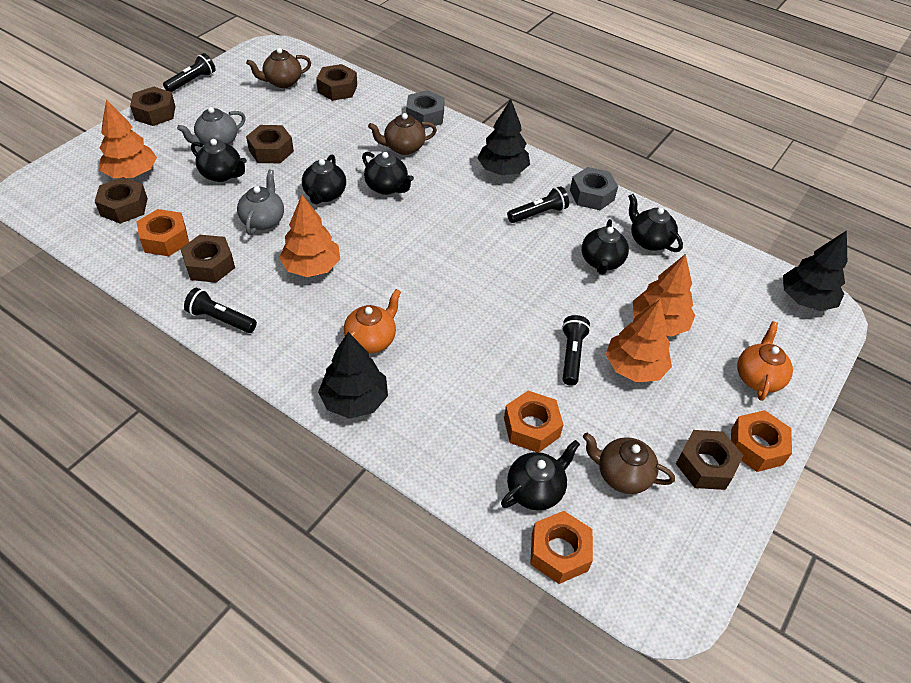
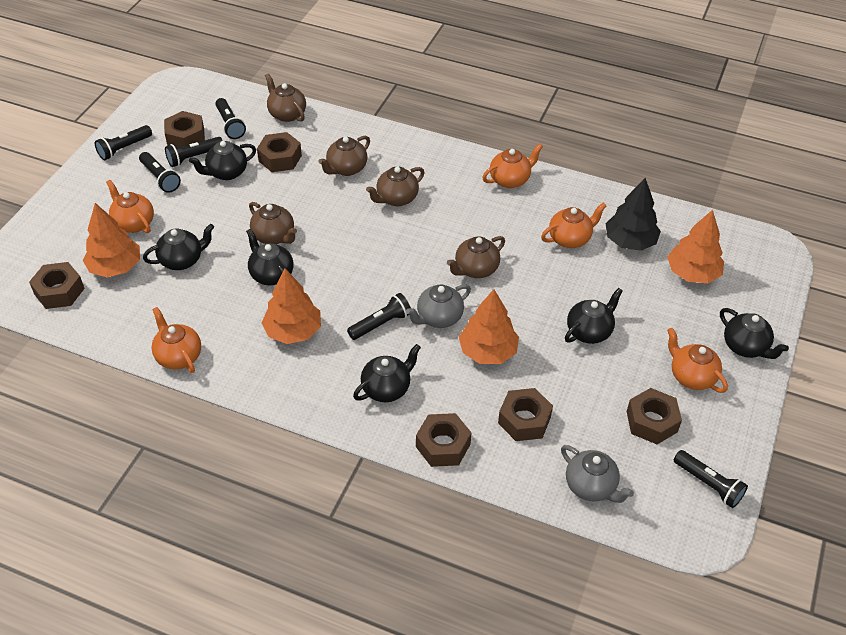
black flashlight: 4 -> 6
black tree: 3 -> 1
brown teapot: 3 -> 5
grey nut: 2 -> 0
orange nut: 4 -> 0
orange teapot: 2 -> 5

